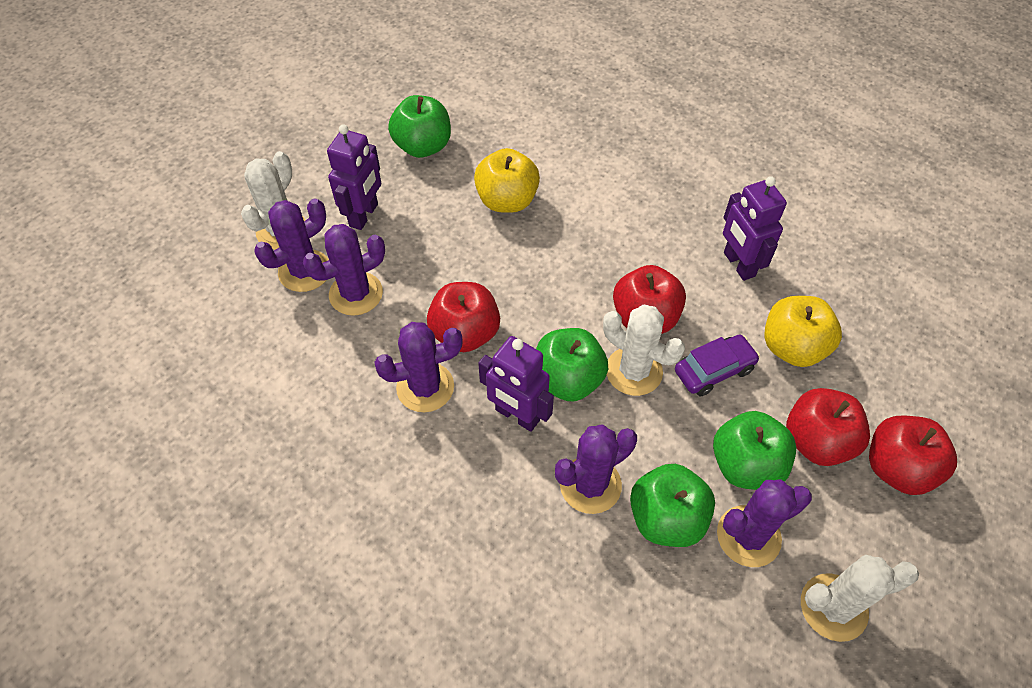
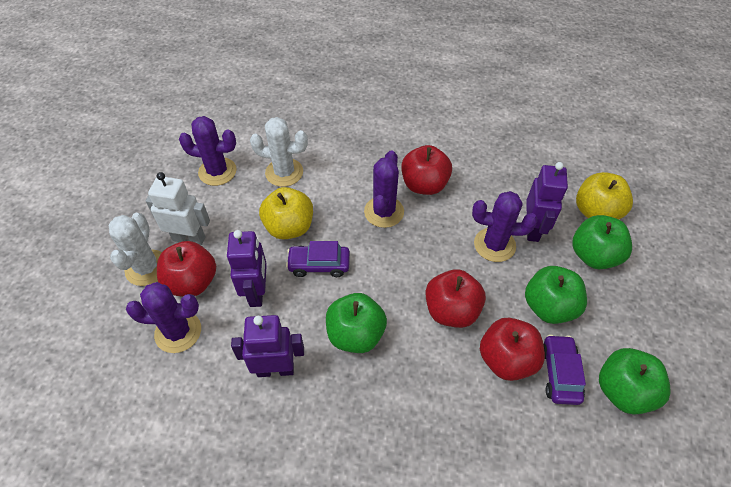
purple cactus: 5 -> 4
purple car: 1 -> 2
white cactus: 3 -> 2
white robot: 0 -> 1

